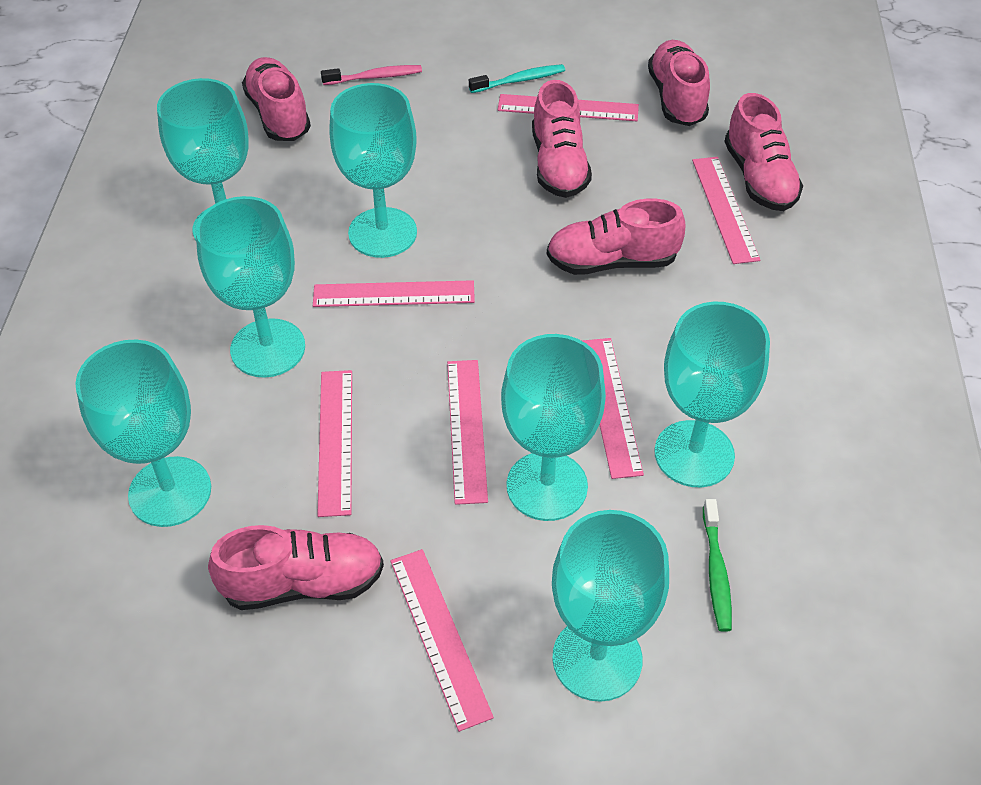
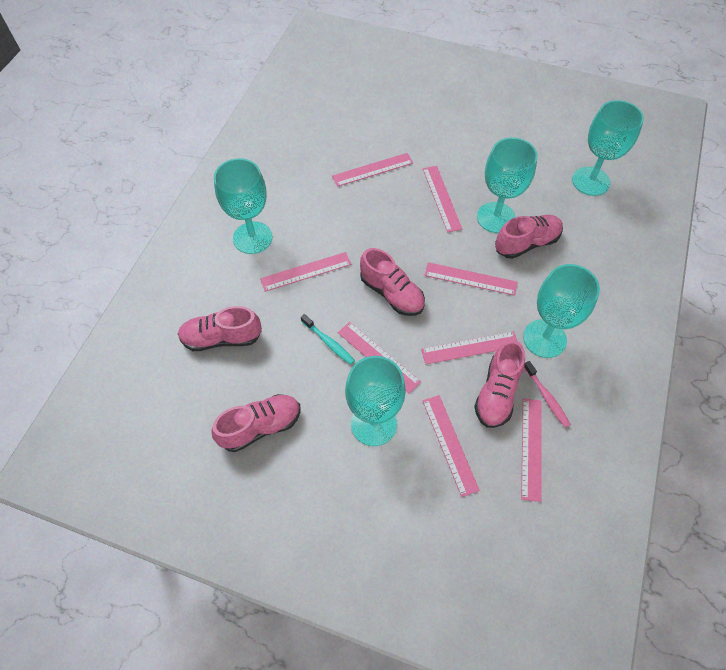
green toothbrush: 1 -> 0
pink ruler: 7 -> 8
pink shoe: 6 -> 5
turquoise goblet: 7 -> 5

